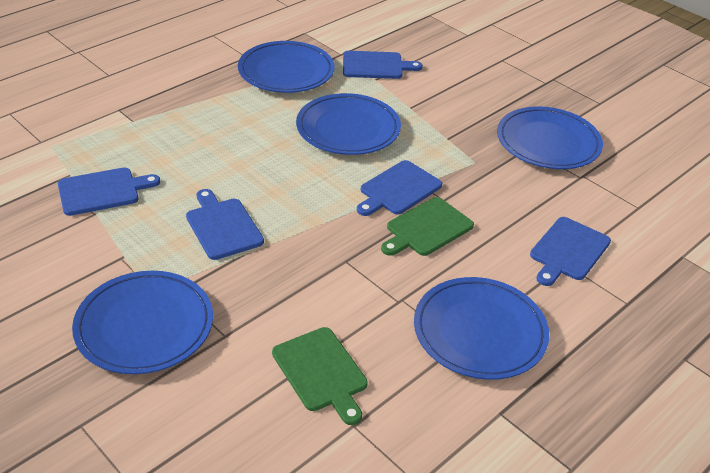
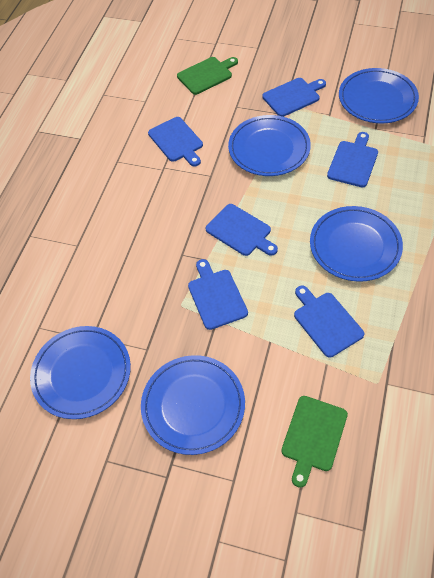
blue cutting board: 5 -> 6

